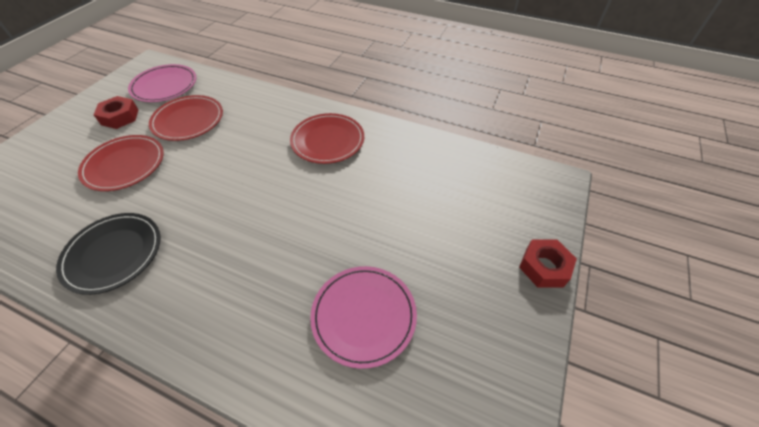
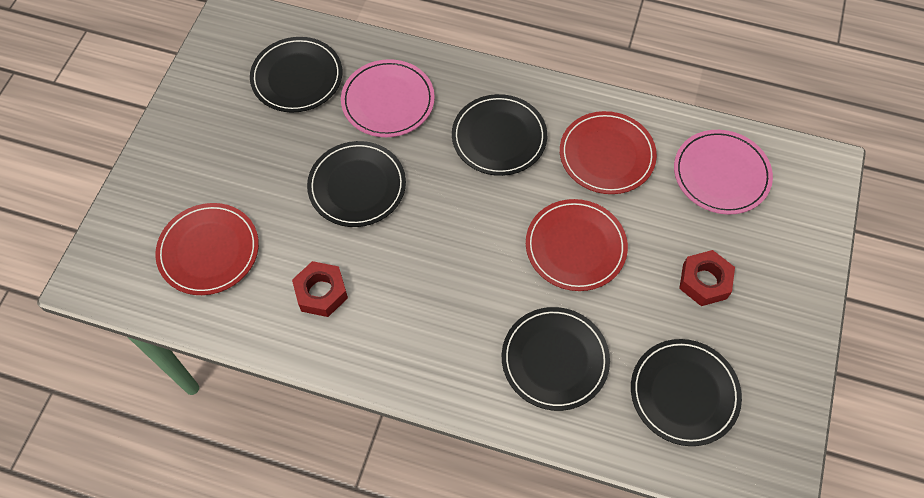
black plate: 1 -> 5

